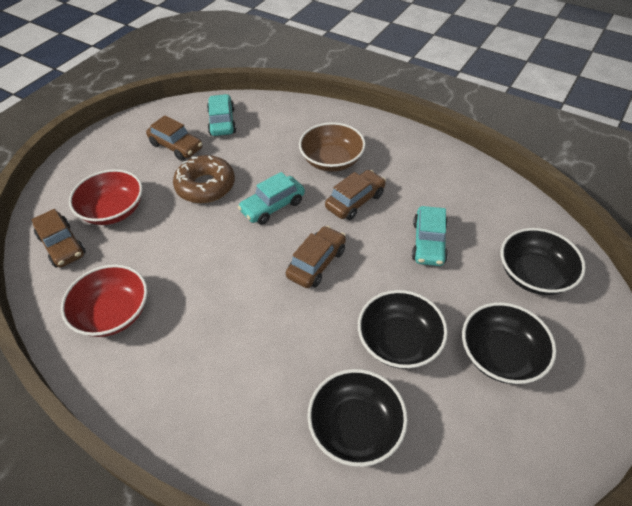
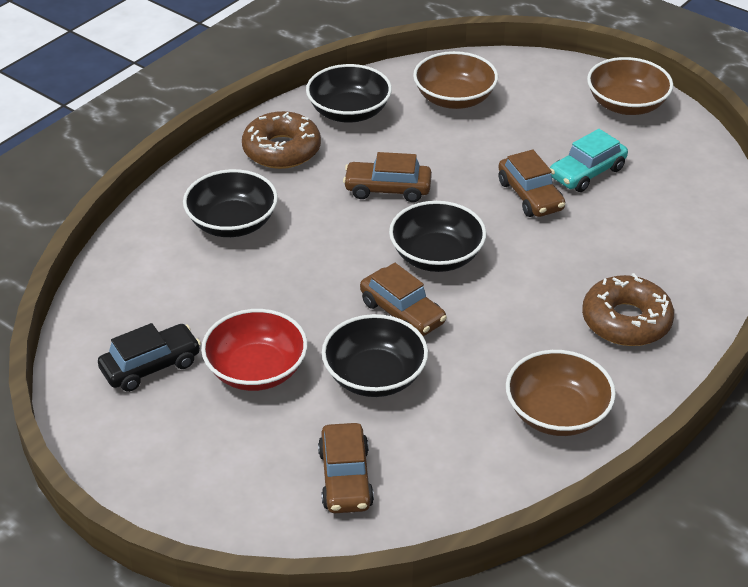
black car: 0 -> 1
brown bowl: 1 -> 3
brown donut: 1 -> 2
red bowl: 2 -> 1
turquoise car: 3 -> 1

